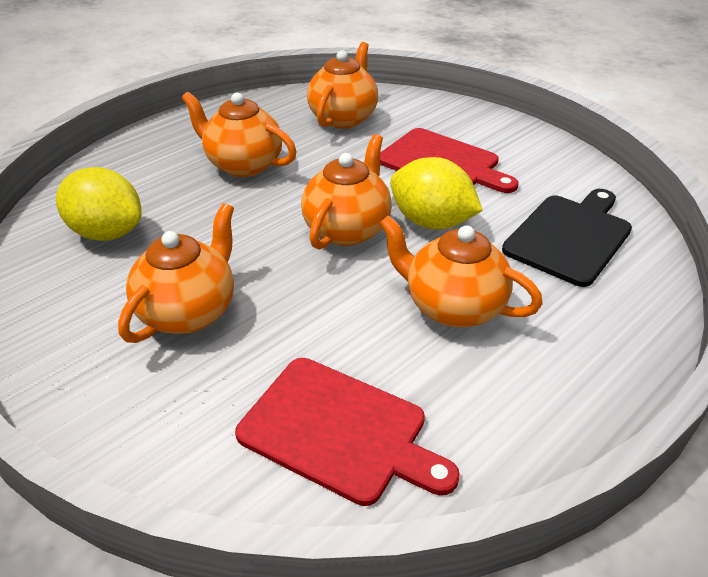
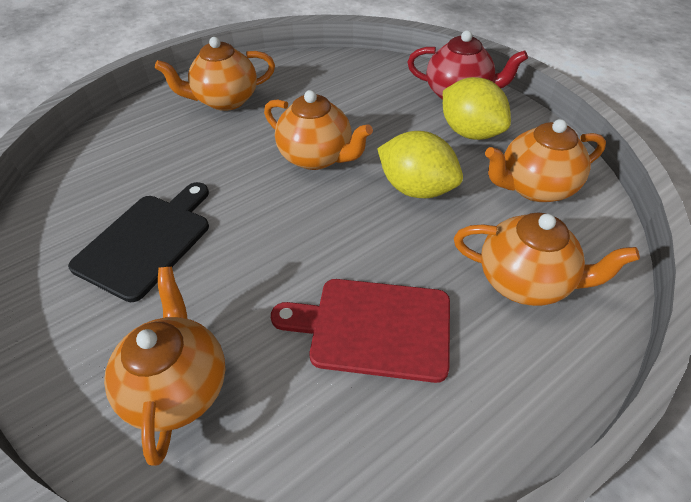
red cutting board: 2 -> 1
red teapot: 0 -> 1

